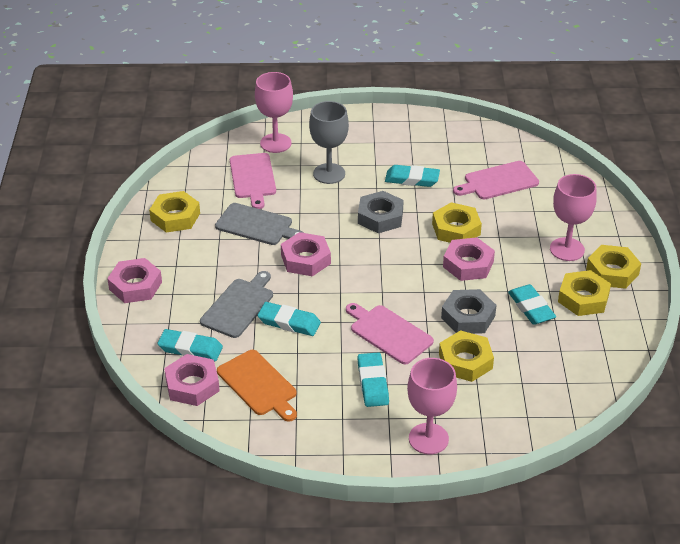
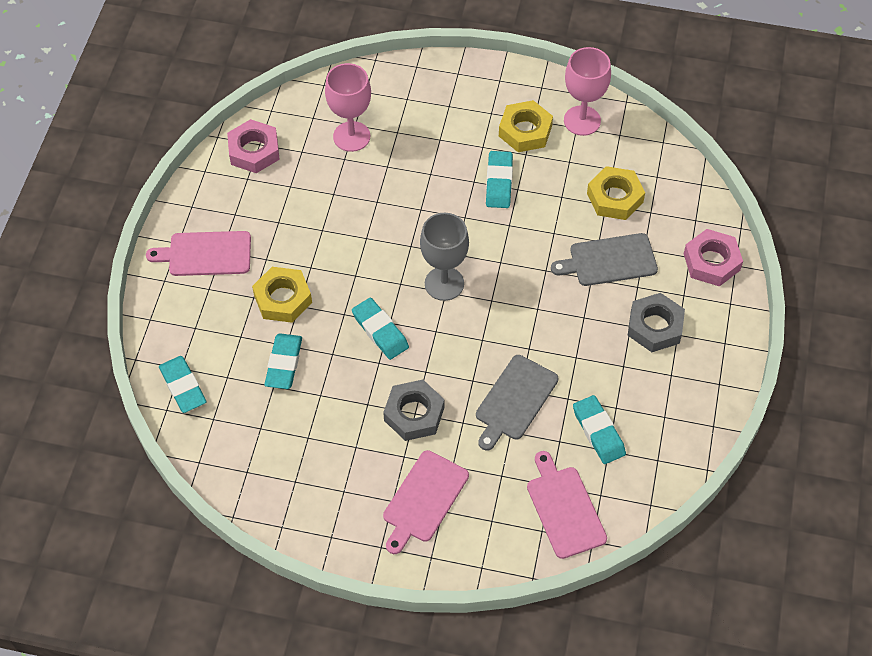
orange cutting board: 1 -> 0
pink goblet: 3 -> 2
pink nut: 4 -> 2
yellow nut: 5 -> 3

